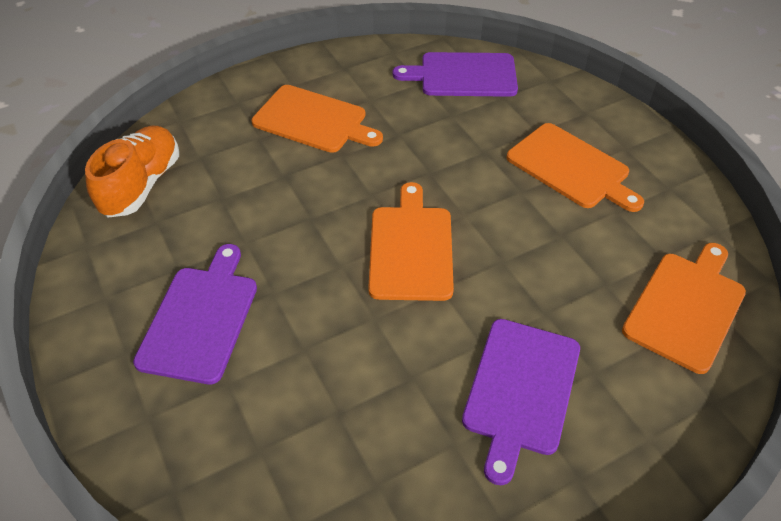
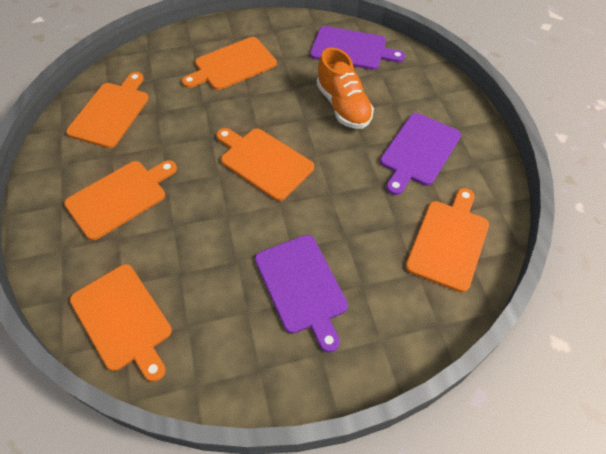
orange cutting board: 4 -> 6

